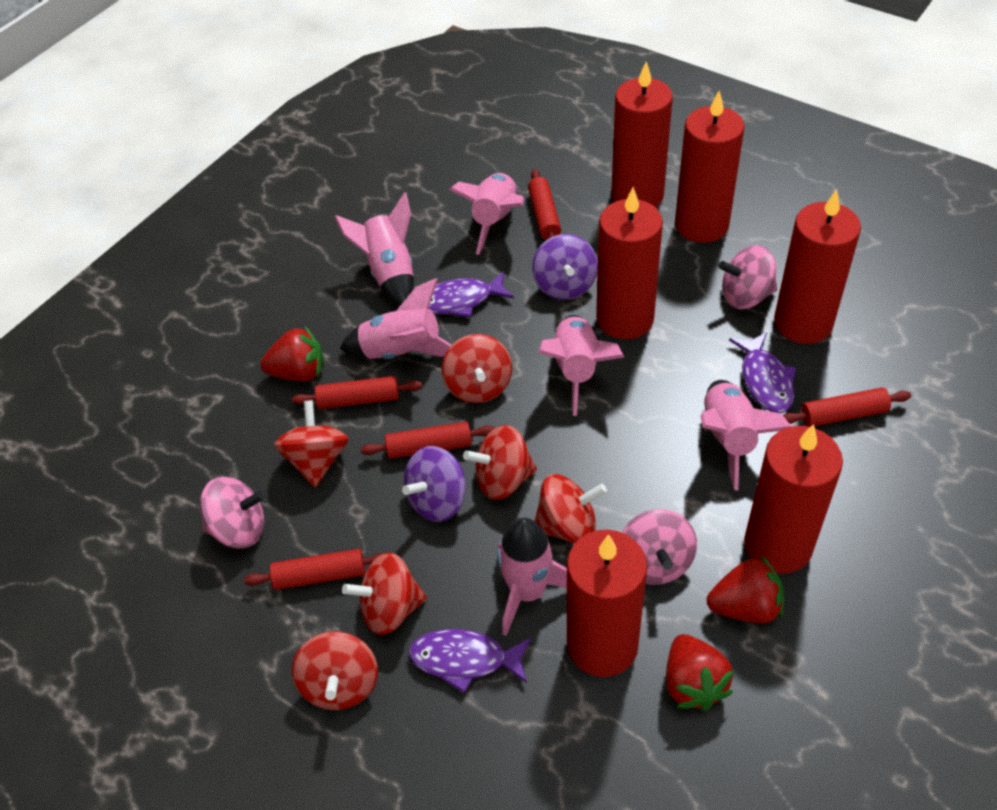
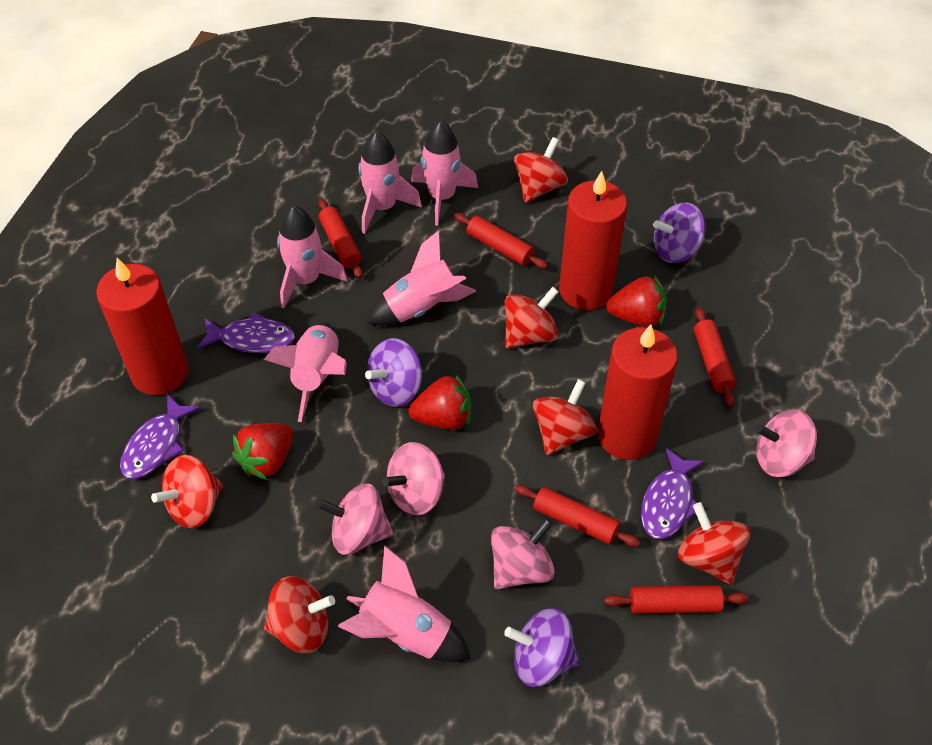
pink spinning top: 3 -> 4
purple spinning top: 2 -> 3
red candle: 6 -> 3

